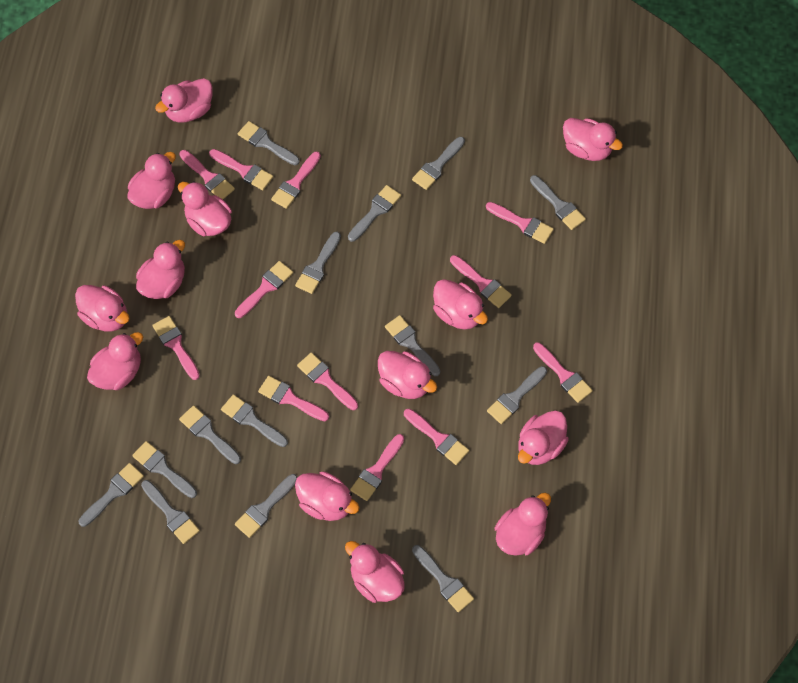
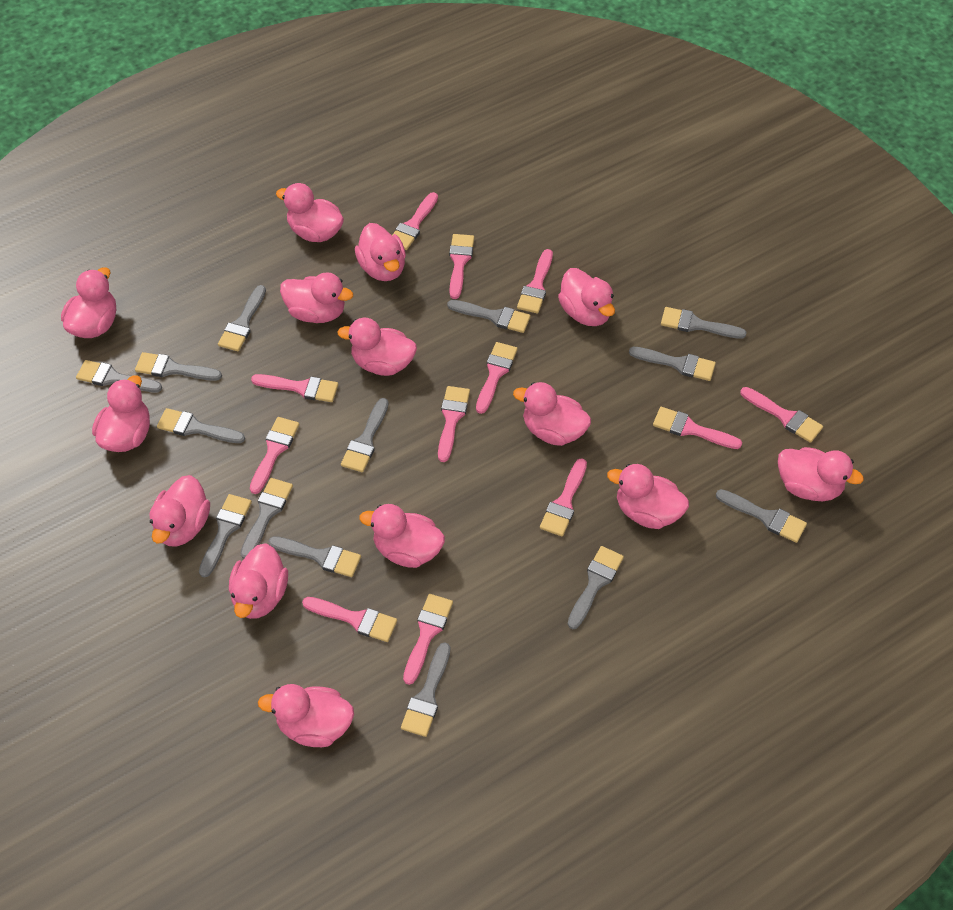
pink duck: 13 -> 14

